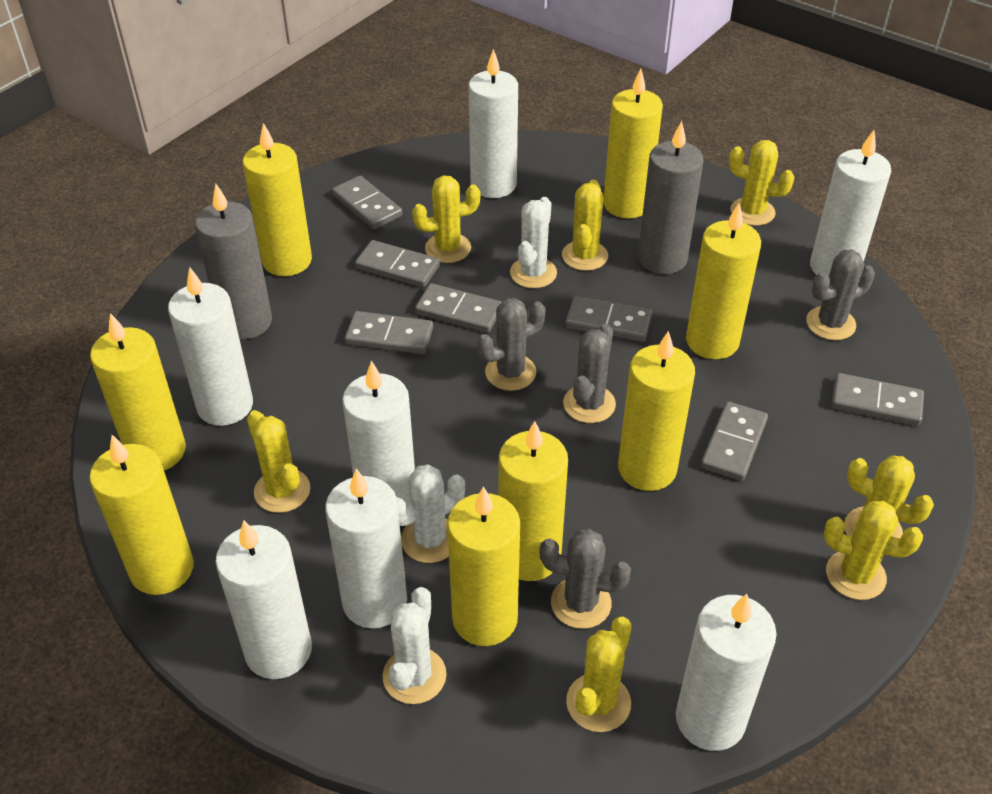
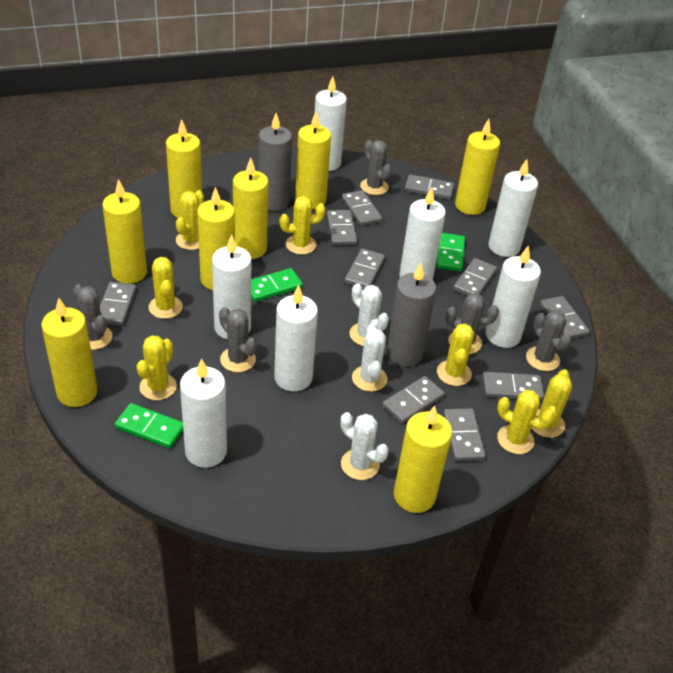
green domino: 0 -> 3
grey cactus: 4 -> 5
grey domino: 7 -> 10

